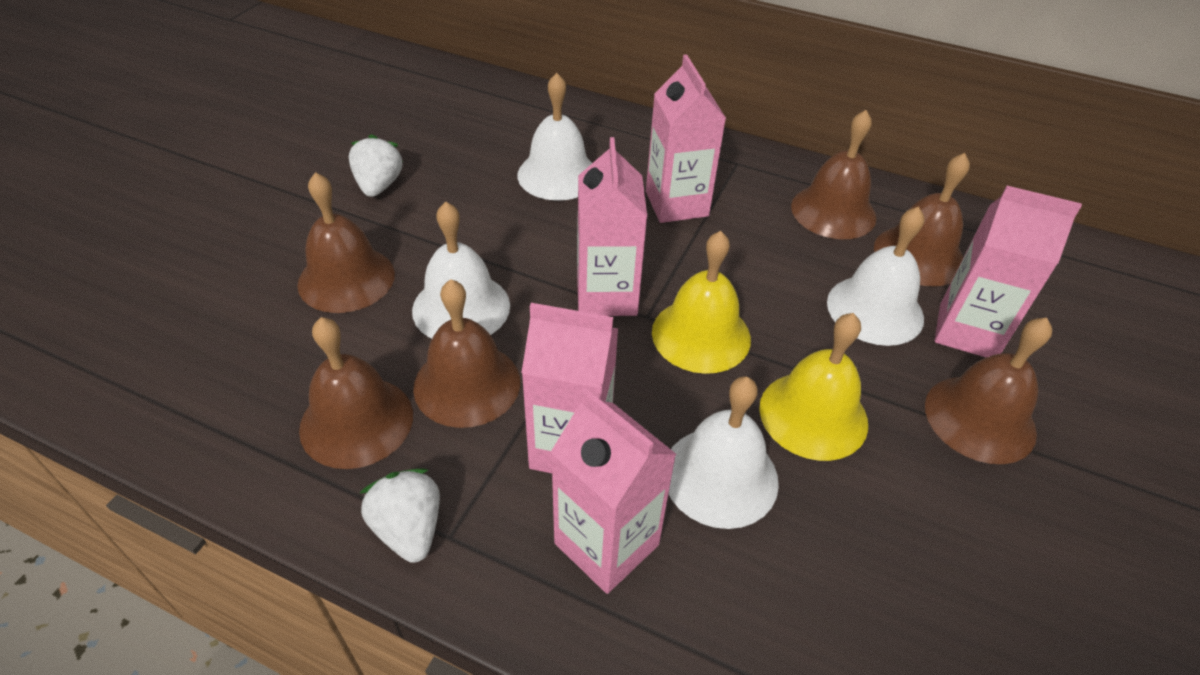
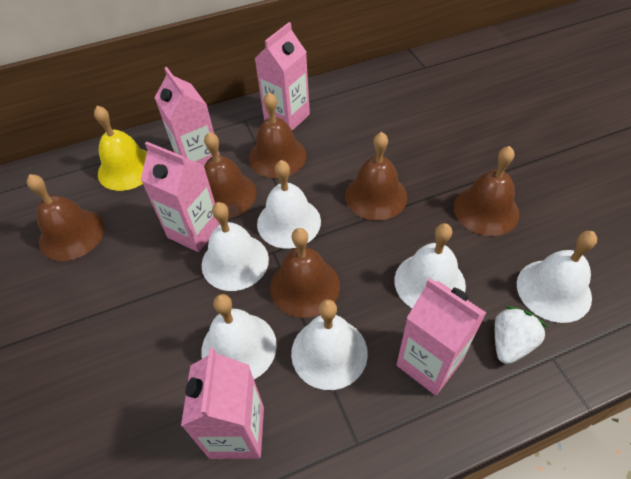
white bell: 4 -> 6
white strawberry: 2 -> 1
yellow bell: 2 -> 1

